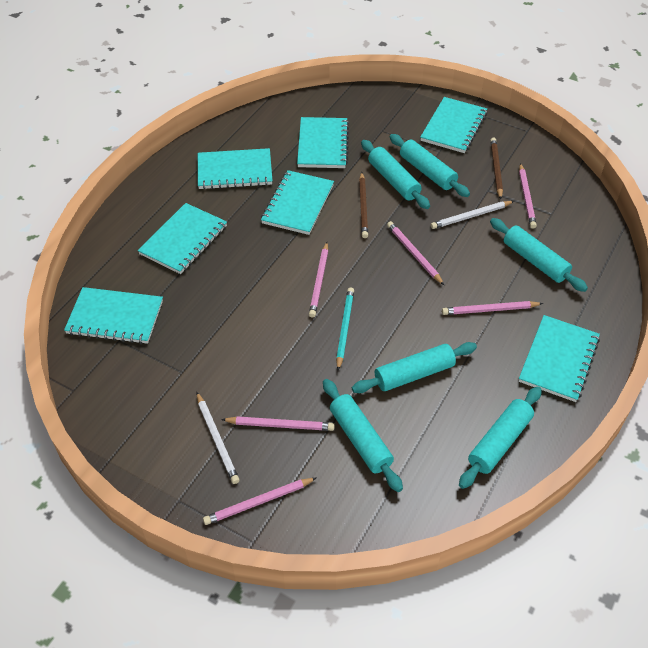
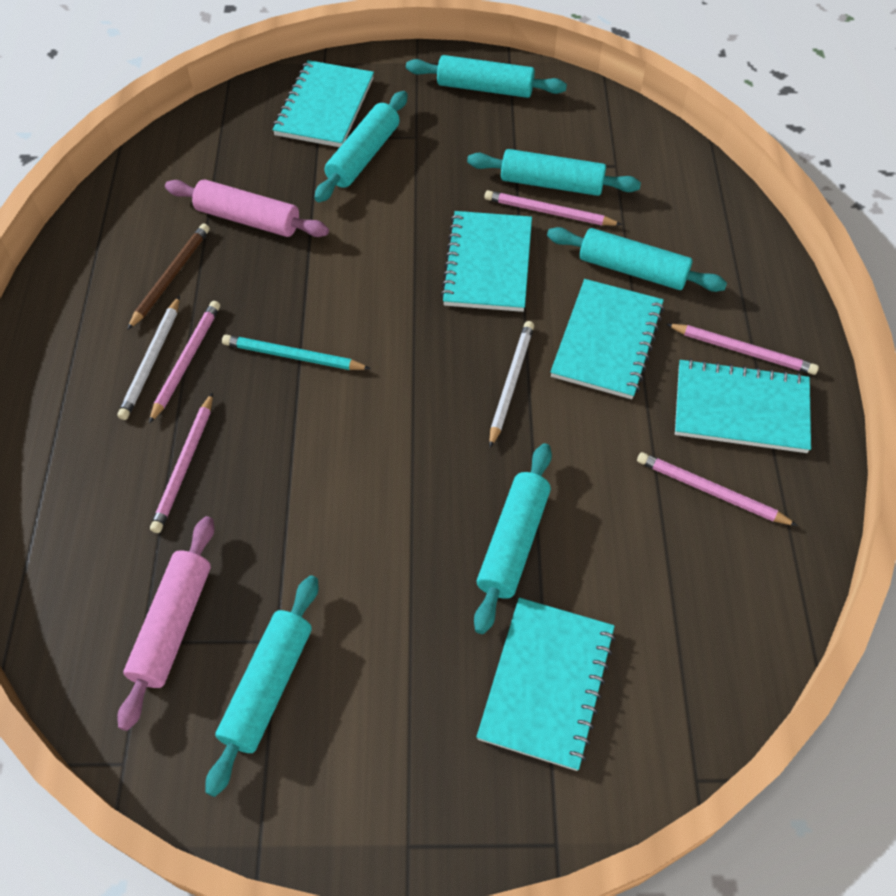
brown pencil: 2 -> 1
pink pencil: 6 -> 5
pink rolling pin: 0 -> 2
turquoise notebook: 7 -> 5

